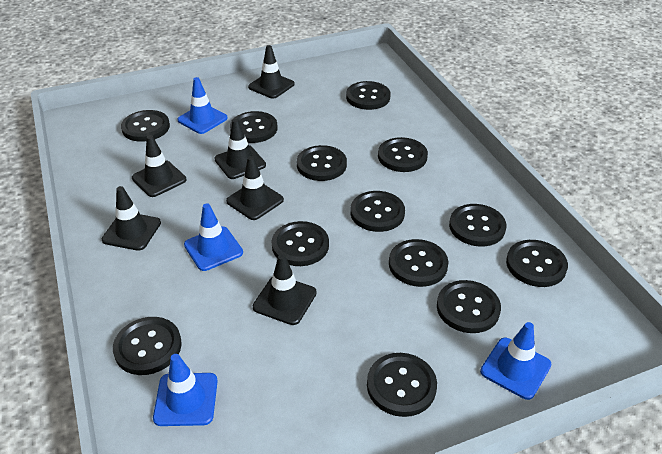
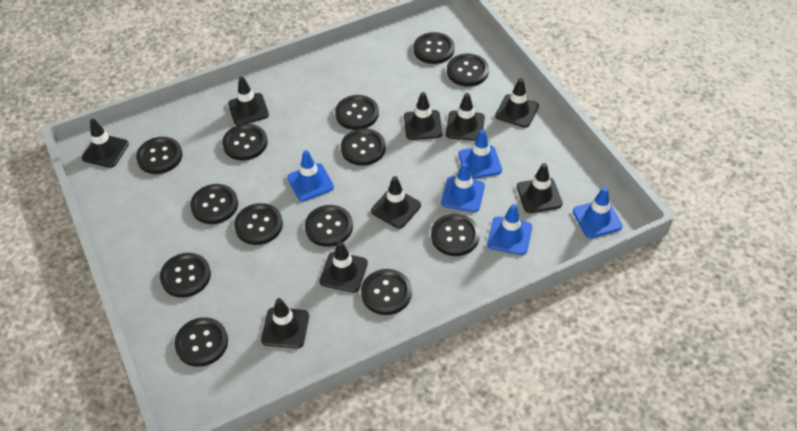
black traffic cone: 6 -> 9
blue traffic cone: 4 -> 5

